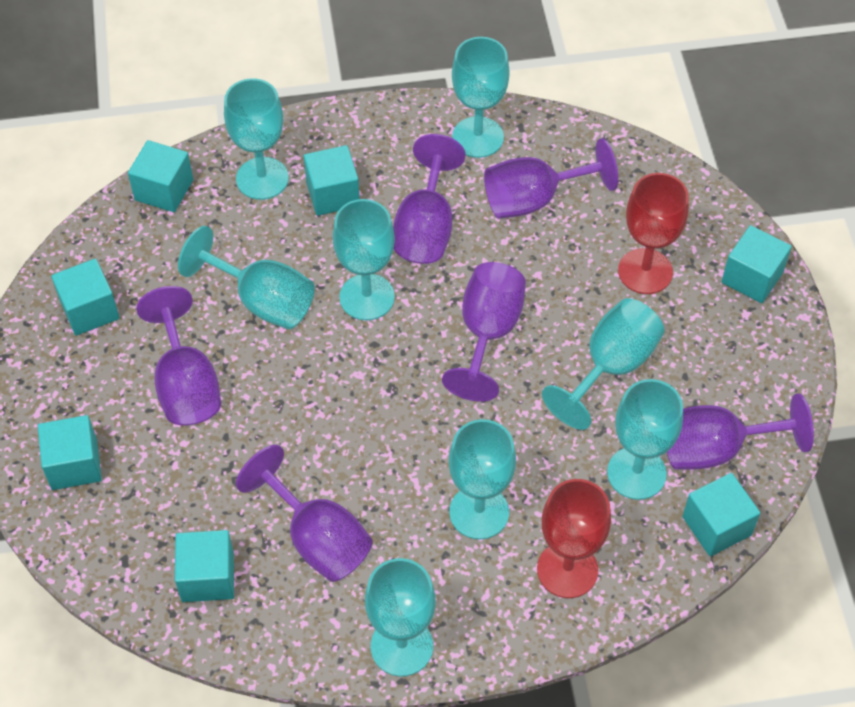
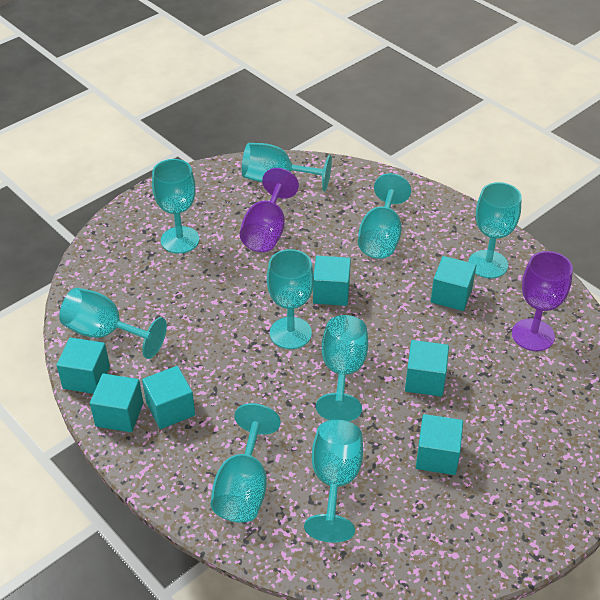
purple goblet: 6 -> 2
red goblet: 2 -> 0
turquoise goblet: 8 -> 9

